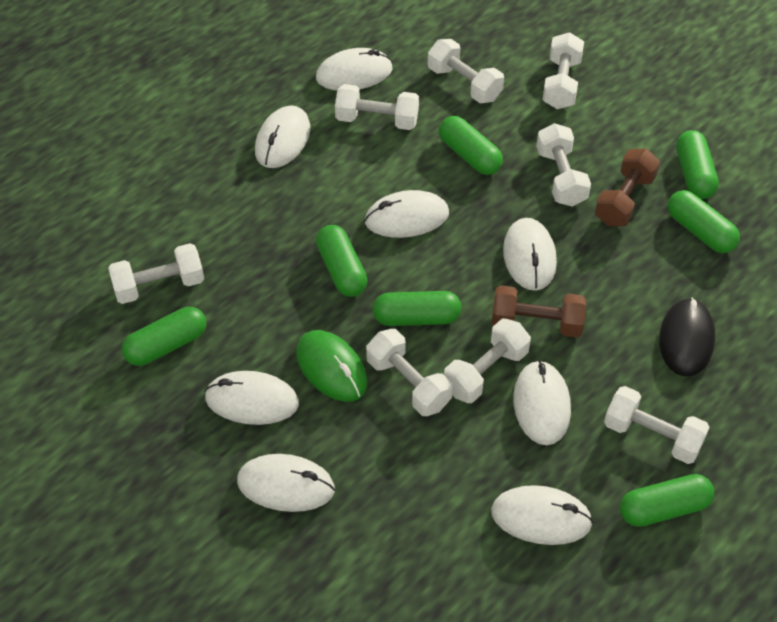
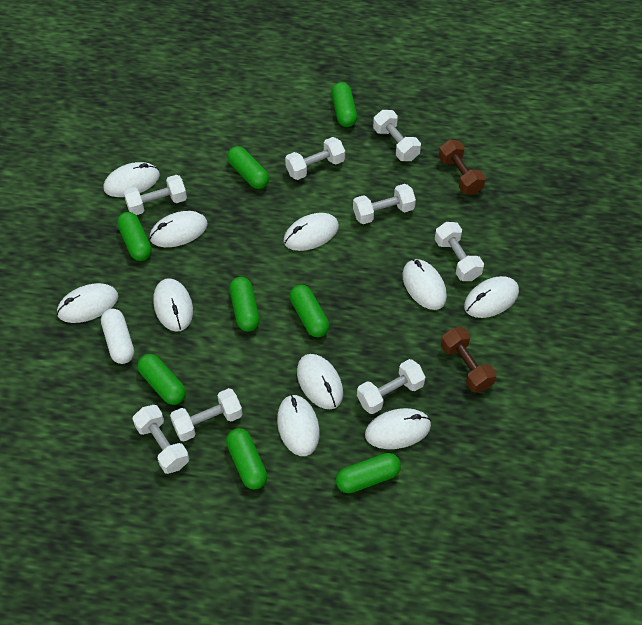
black mouse: 1 -> 0
green capsule: 7 -> 8
green mouse: 1 -> 0
white capsule: 0 -> 1
white mouse: 8 -> 10

